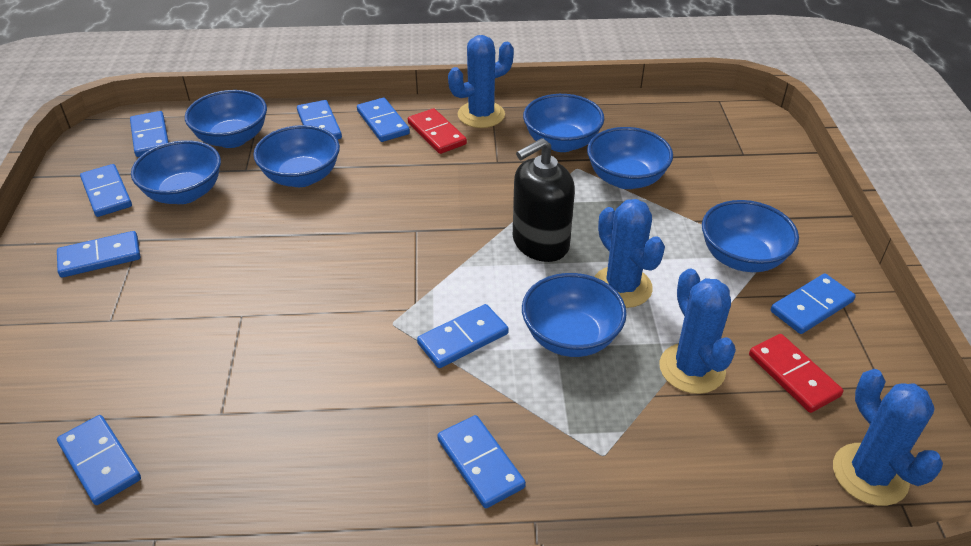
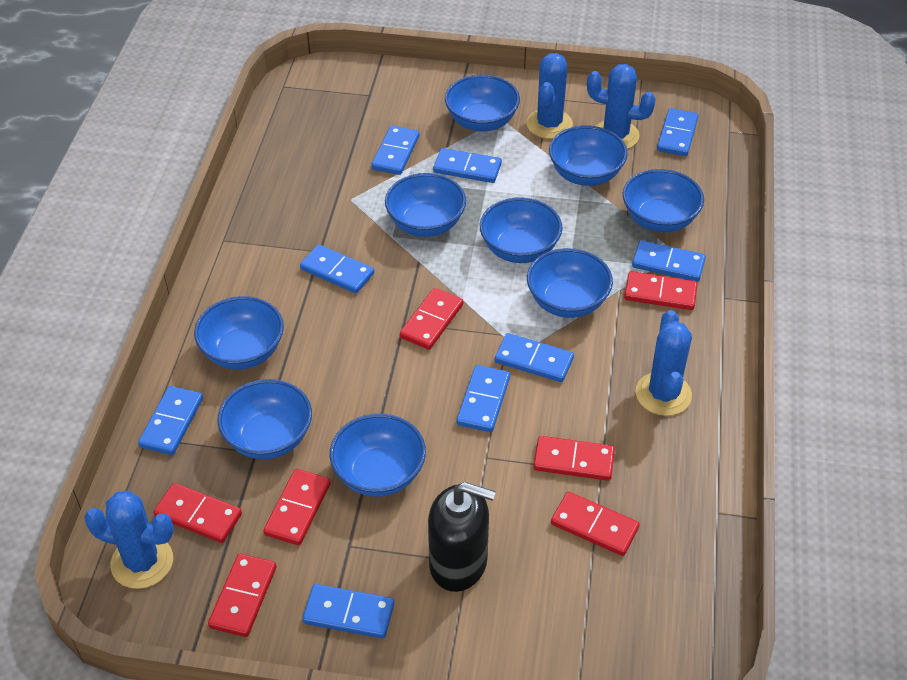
blue bowl: 7 -> 9
red domino: 2 -> 7

